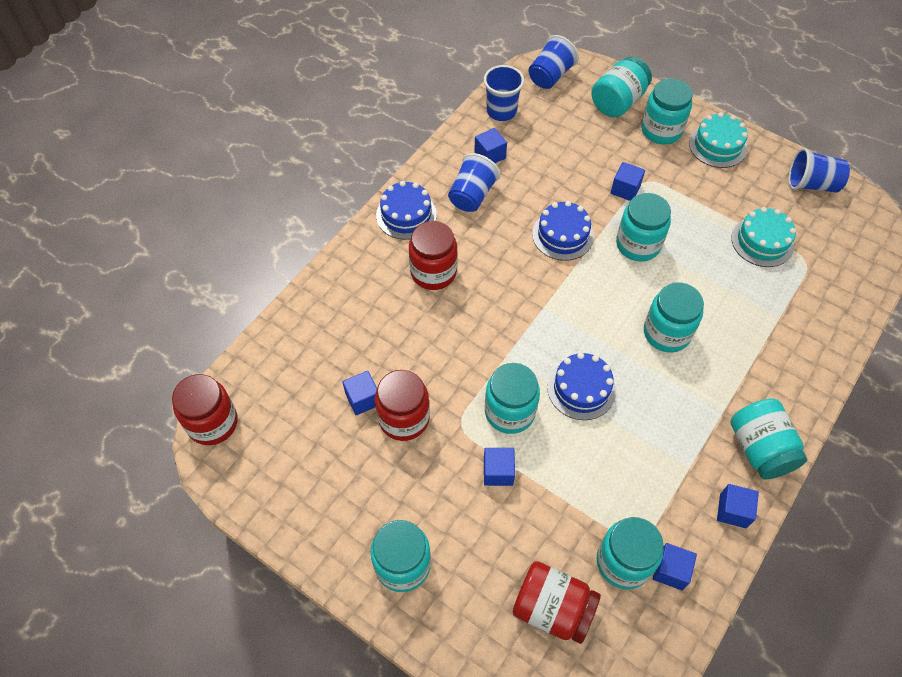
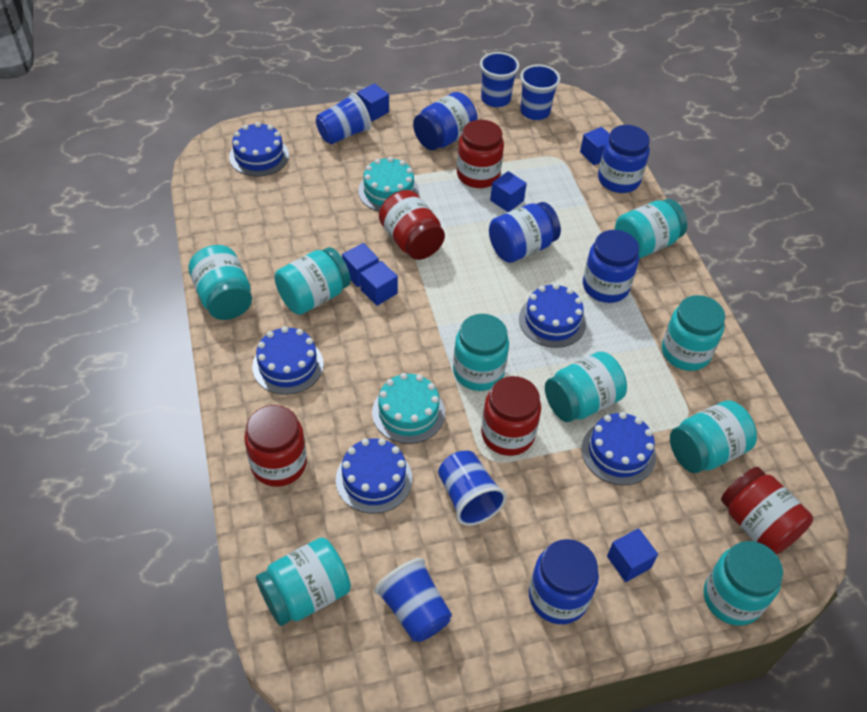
blue cake: 3 -> 5
blue cup: 4 -> 5
blue jar: 0 -> 5
red jar: 4 -> 5
turquoise jar: 8 -> 9

